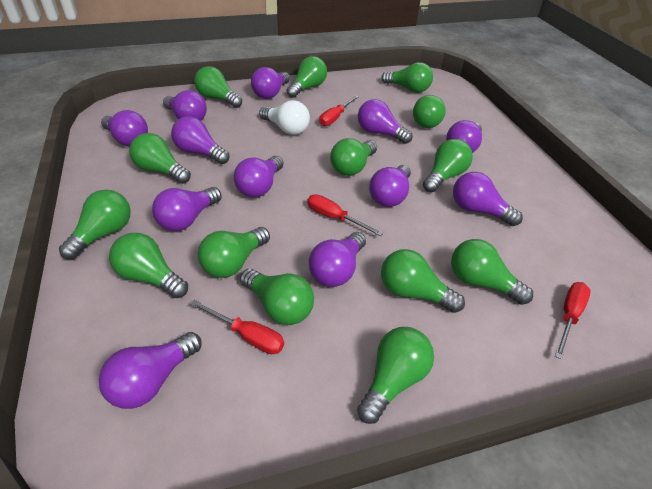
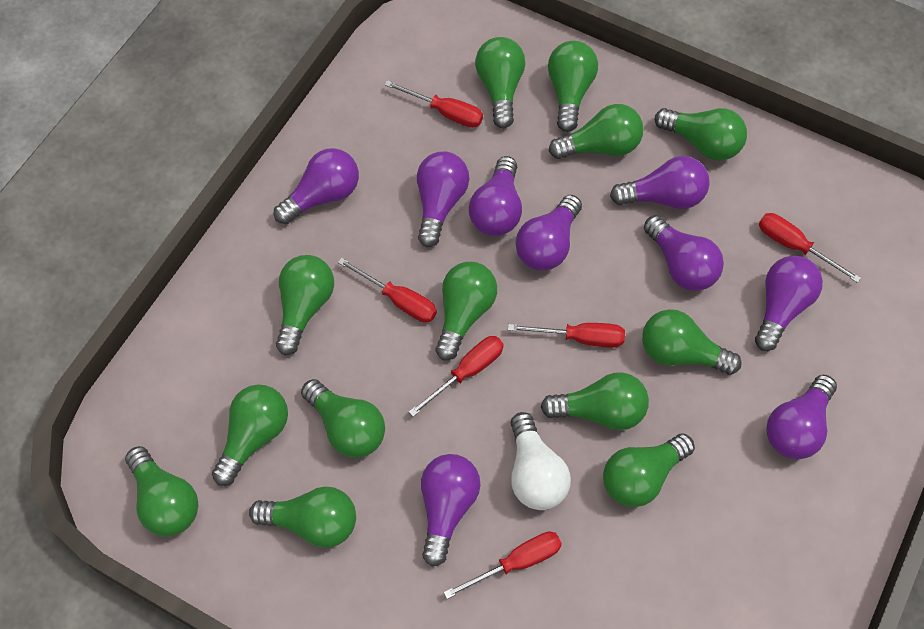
green light bulb: 14 -> 13
purple light bulb: 12 -> 9
red screwdriver: 4 -> 6

